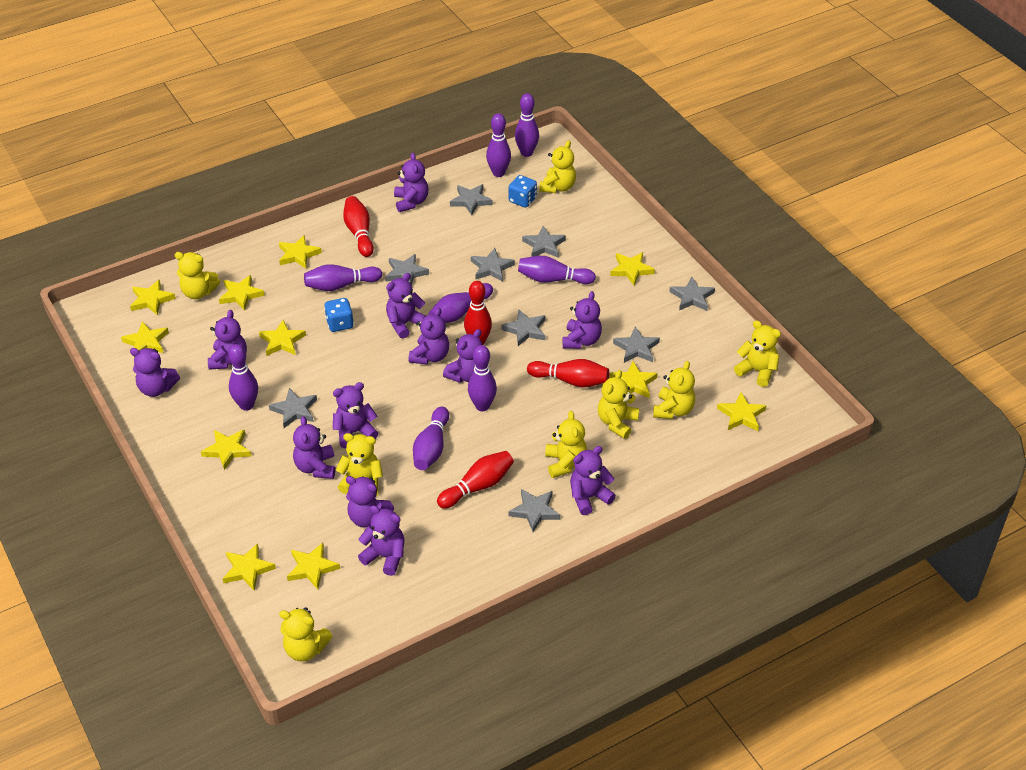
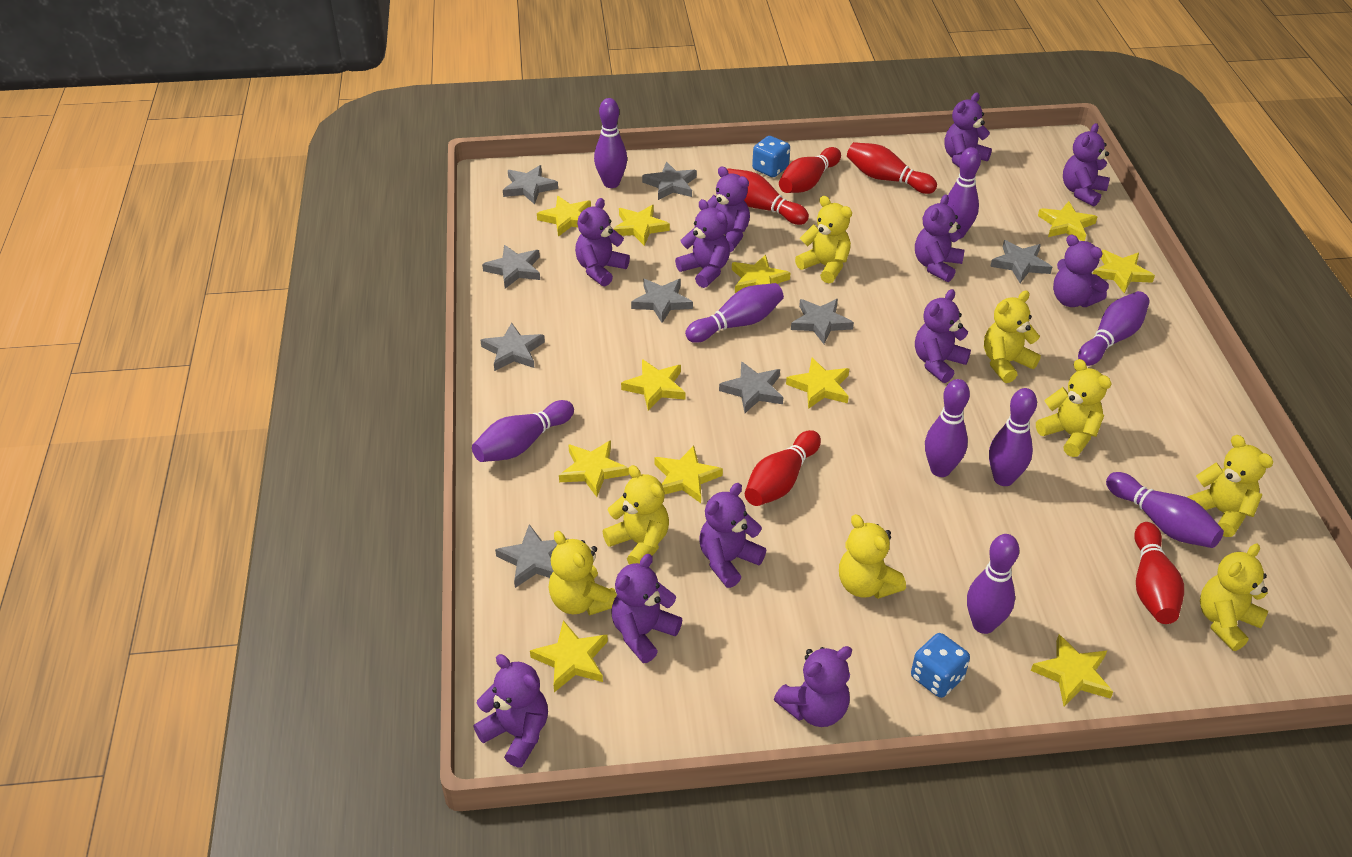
purple bowling pin: 8 -> 9
red bowling pin: 4 -> 5

